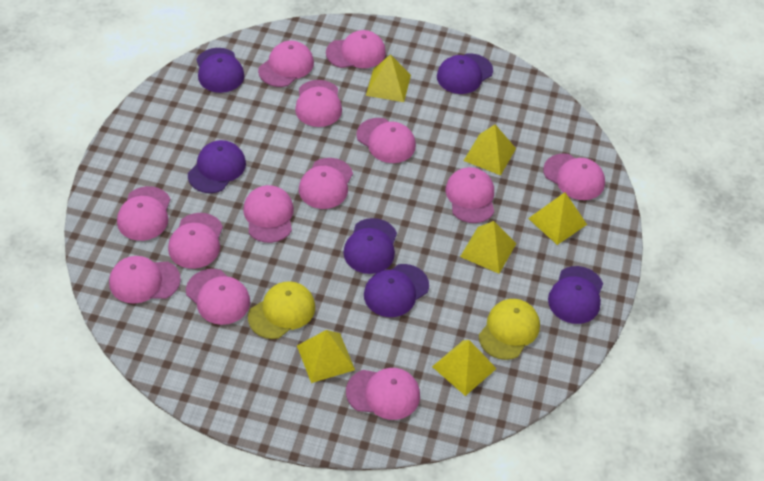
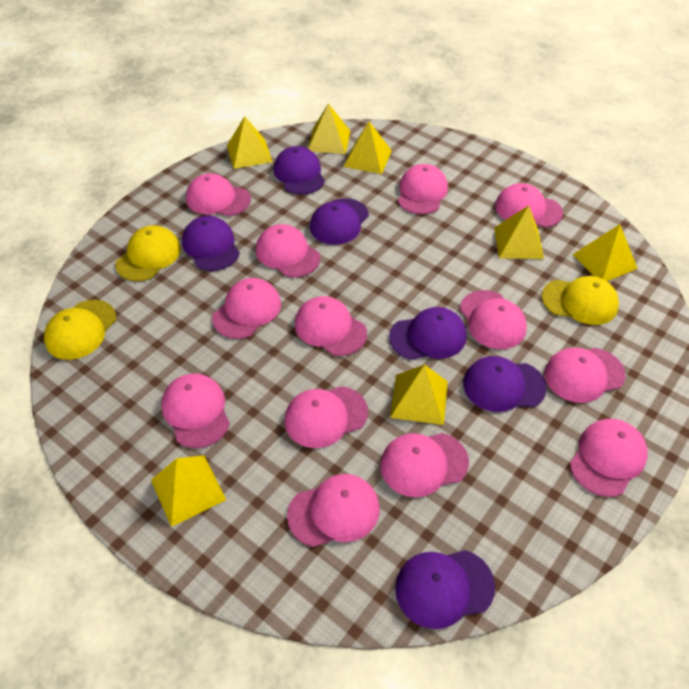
yellow cap: 2 -> 3
yellow pyramid: 6 -> 7

